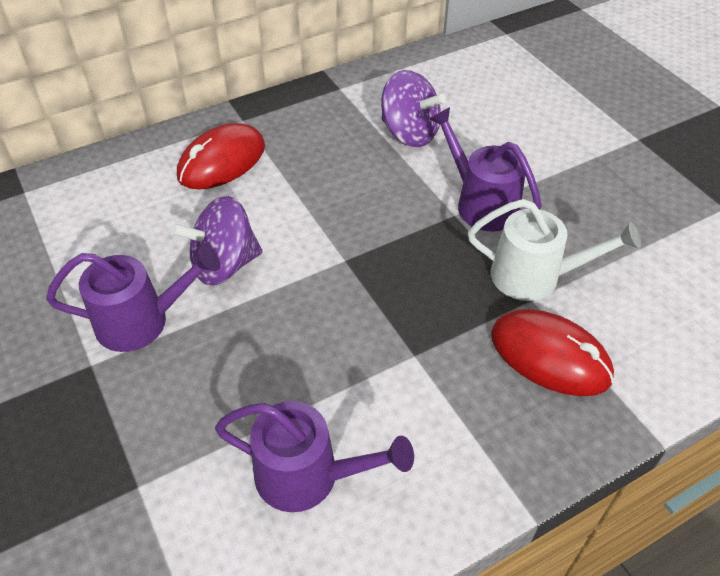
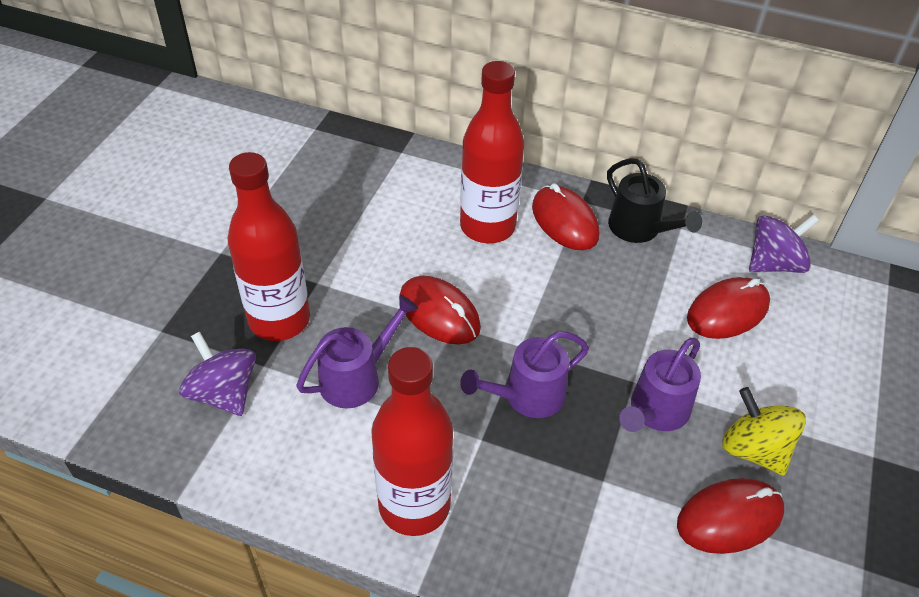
black watering can: 0 -> 1
red bottle: 0 -> 3
red mouse: 2 -> 4
white watering can: 1 -> 0
yellow spinning top: 0 -> 1

